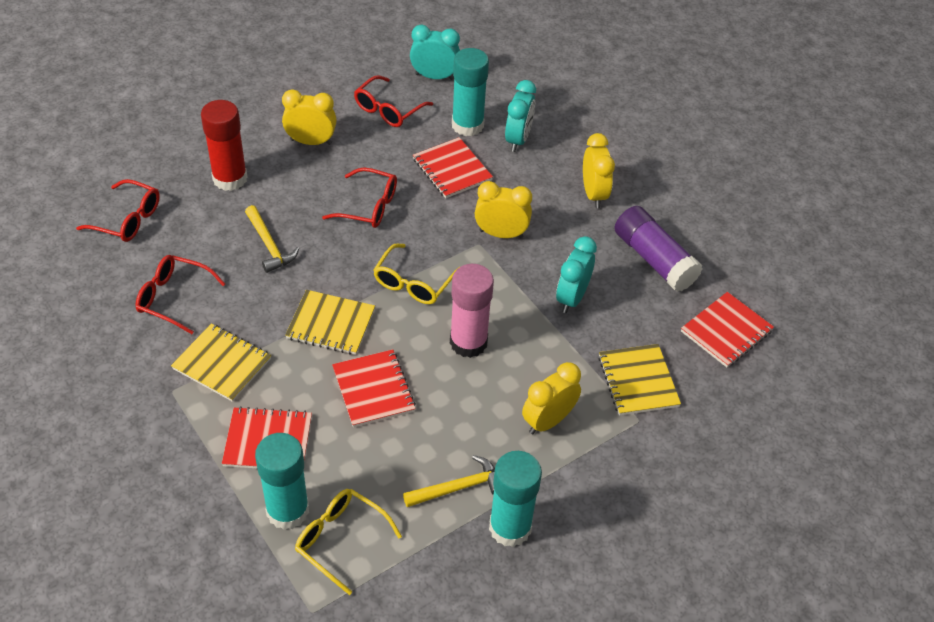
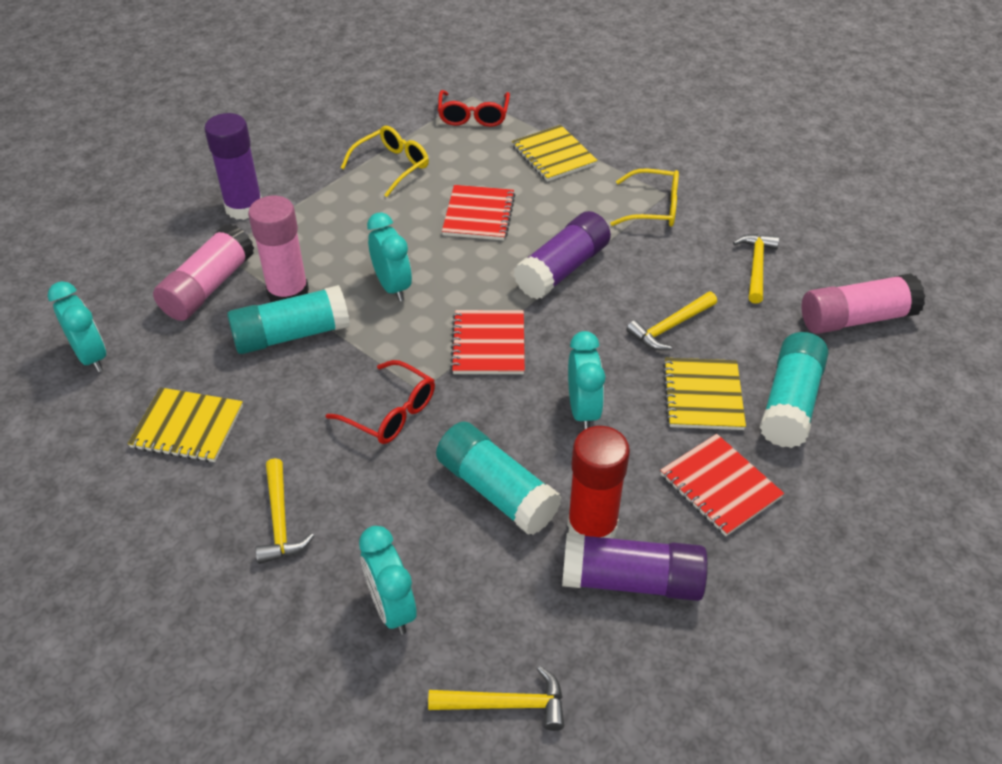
pink glue stick: 1 -> 3
purple glue stick: 1 -> 3
red glasses: 4 -> 2
red notebook: 4 -> 3
turquoise clock: 3 -> 4
yellow clock: 4 -> 0
yellow hammer: 2 -> 4

